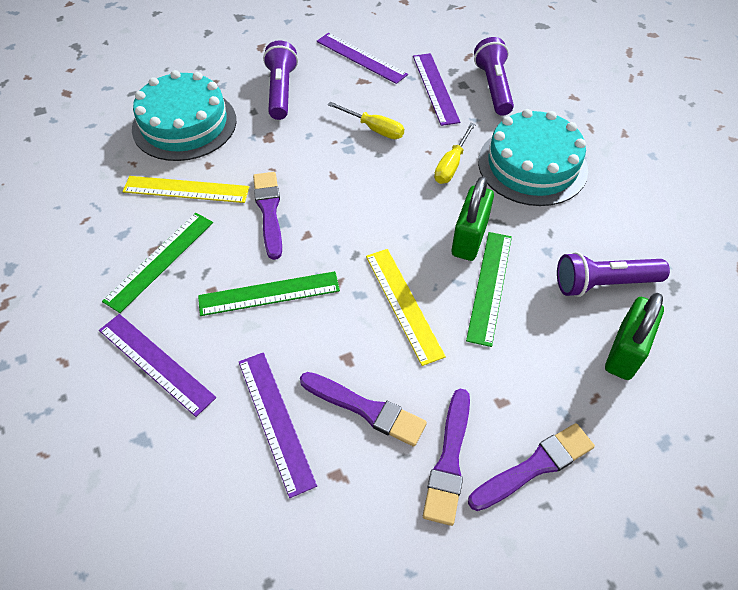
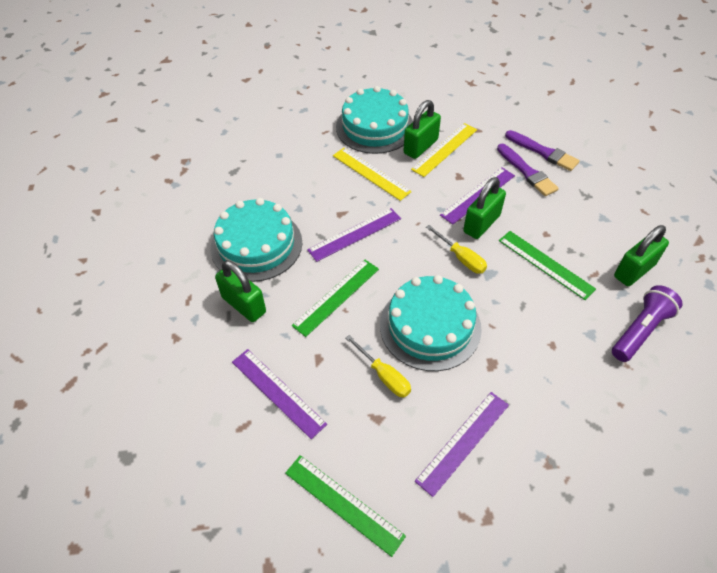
green padlock: 2 -> 4
purple brush: 4 -> 2
purple flashlight: 3 -> 1
turquoise cake: 2 -> 3

